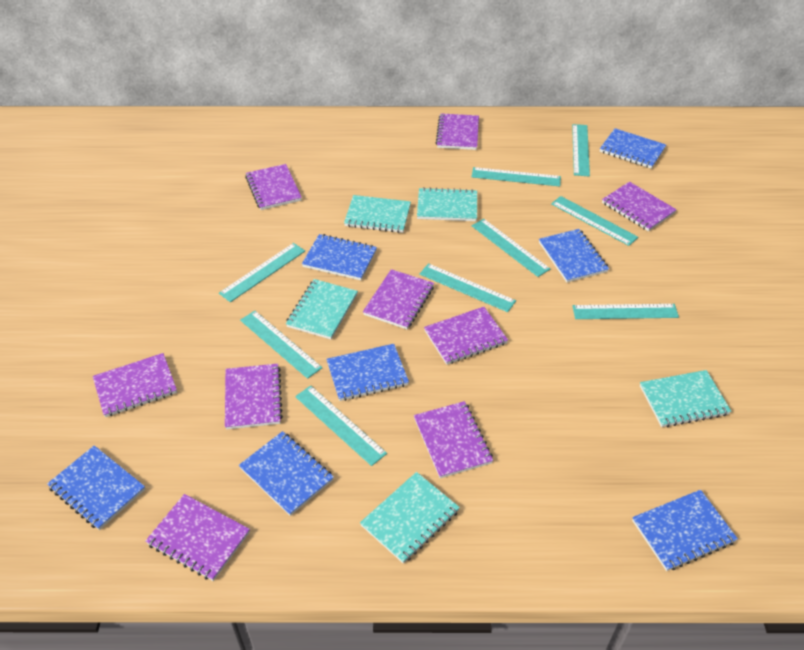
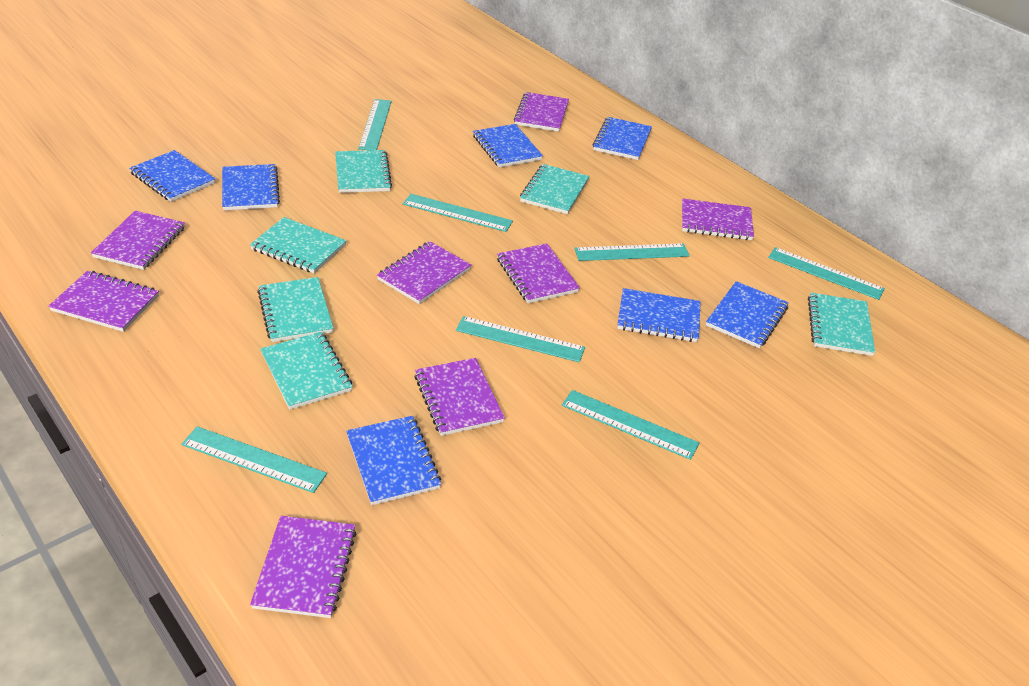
purple notebook: 9 -> 8
turquoise notebook: 5 -> 6
turquoise ruler: 9 -> 7

